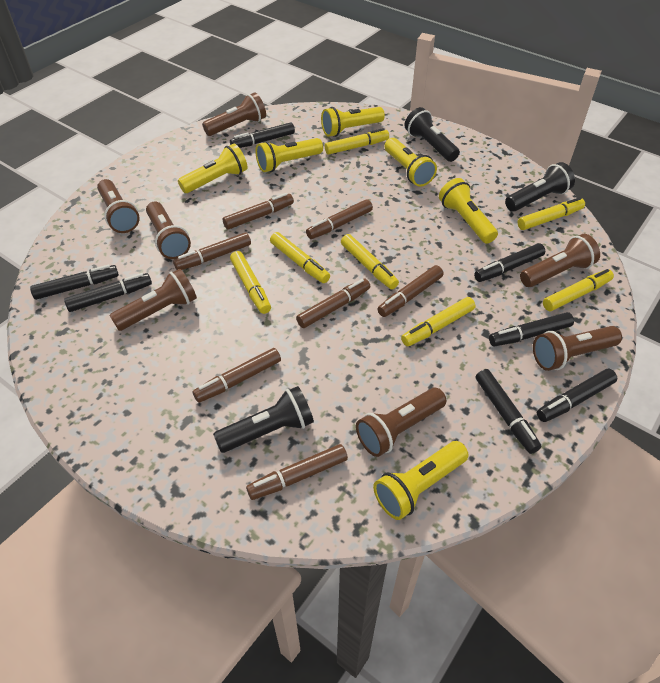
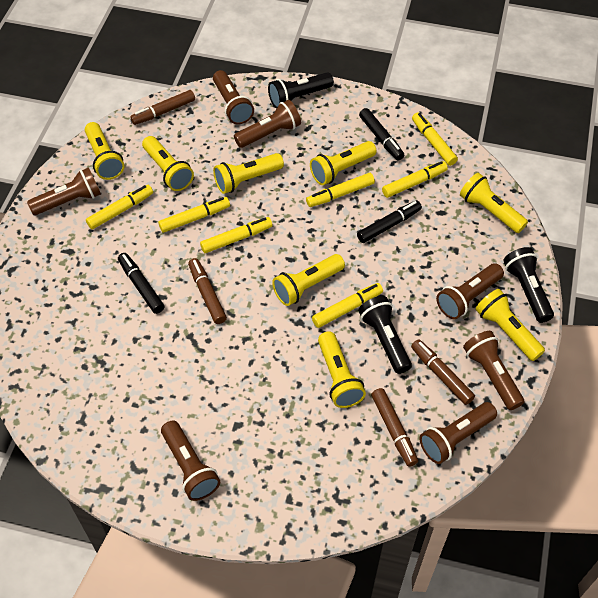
black marker: 7 -> 3
brown marker: 7 -> 4
yellow flashlight: 6 -> 8

